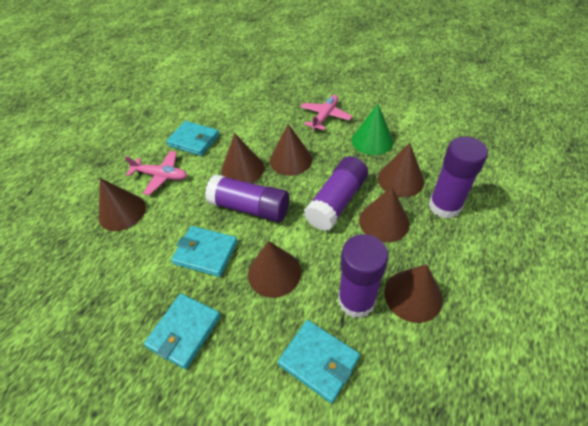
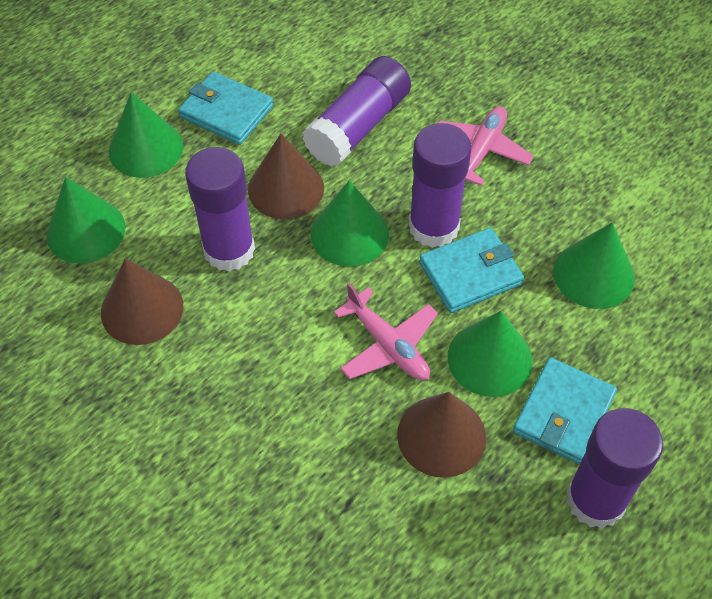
brown cone: 7 -> 3
green cone: 1 -> 5
turquoise wallet: 4 -> 3

